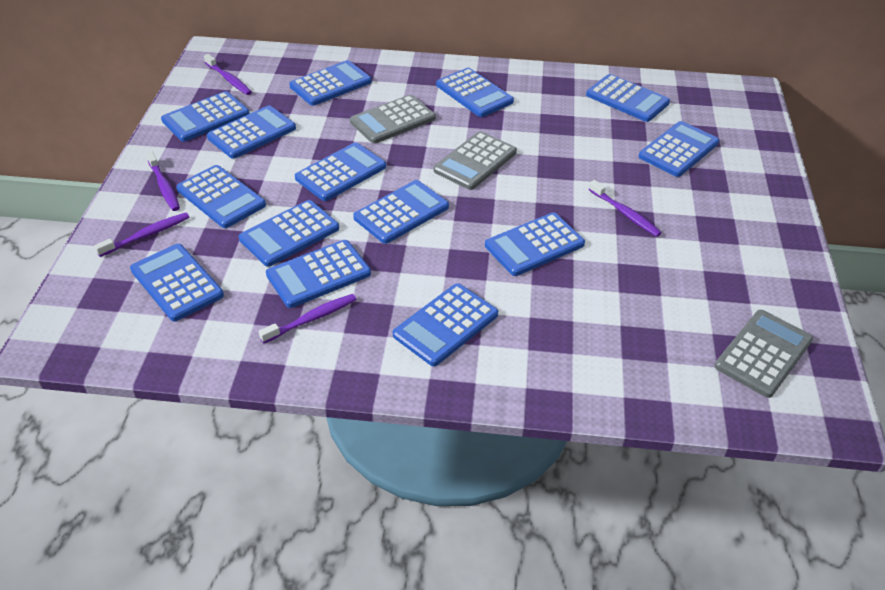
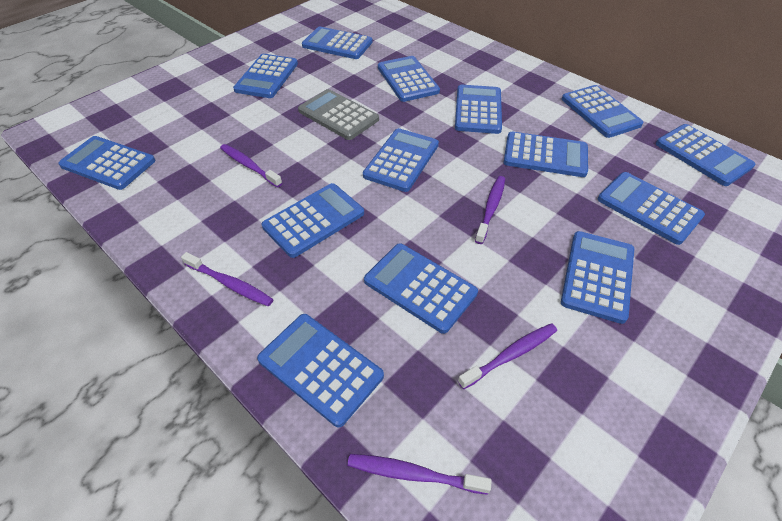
grey calculator: 3 -> 1

